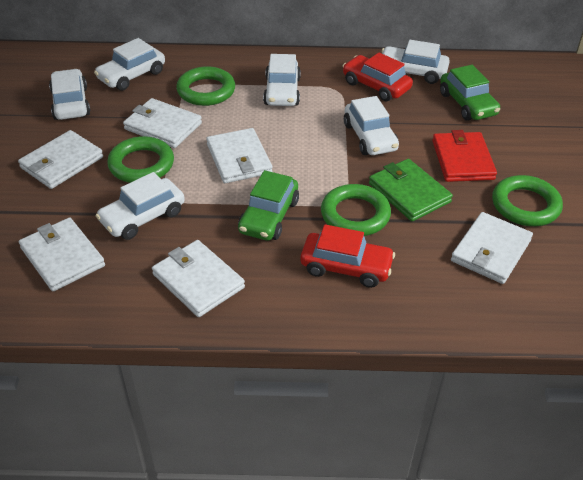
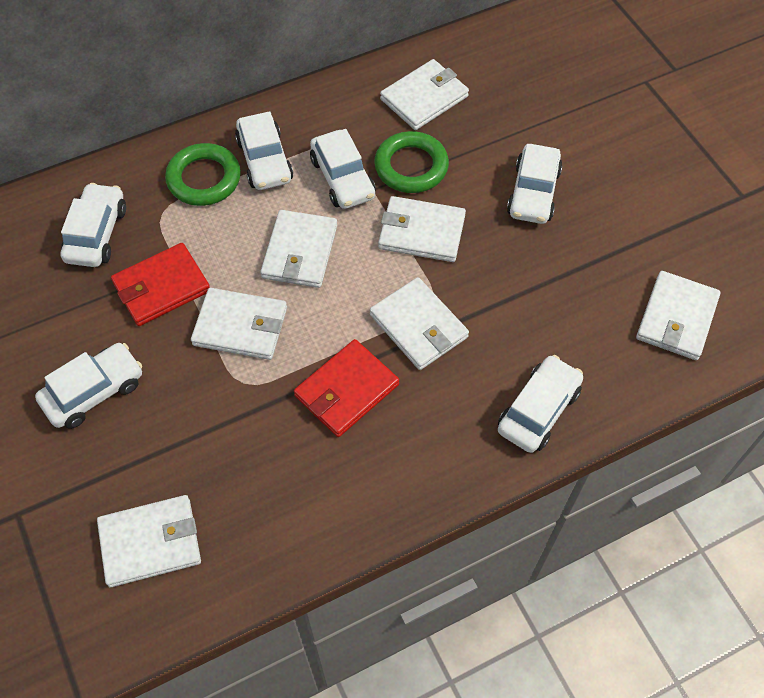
green car: 2 -> 0
green ring: 4 -> 2
green wallet: 1 -> 0
red car: 2 -> 0
red wallet: 1 -> 2
white wallet: 6 -> 7

